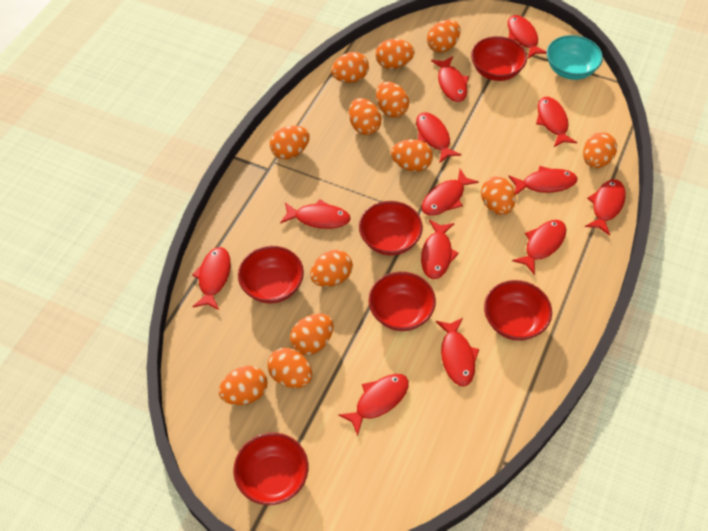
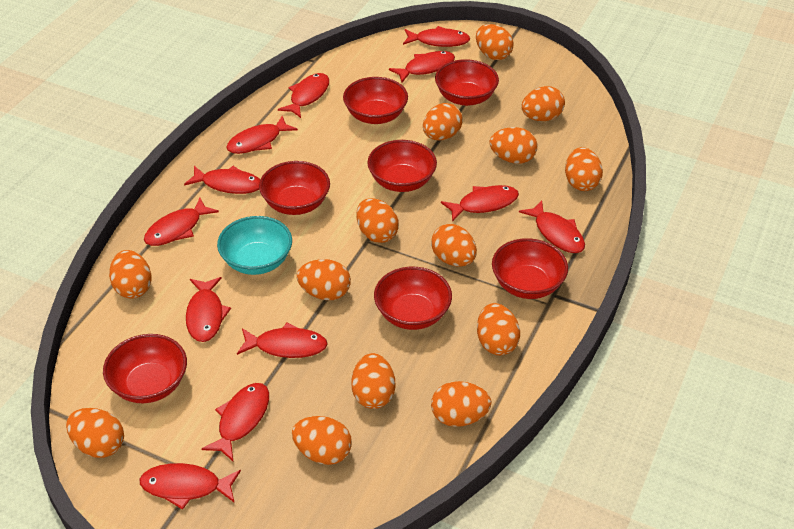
orange egg: 13 -> 14
red bowl: 6 -> 7
red fish: 13 -> 12

